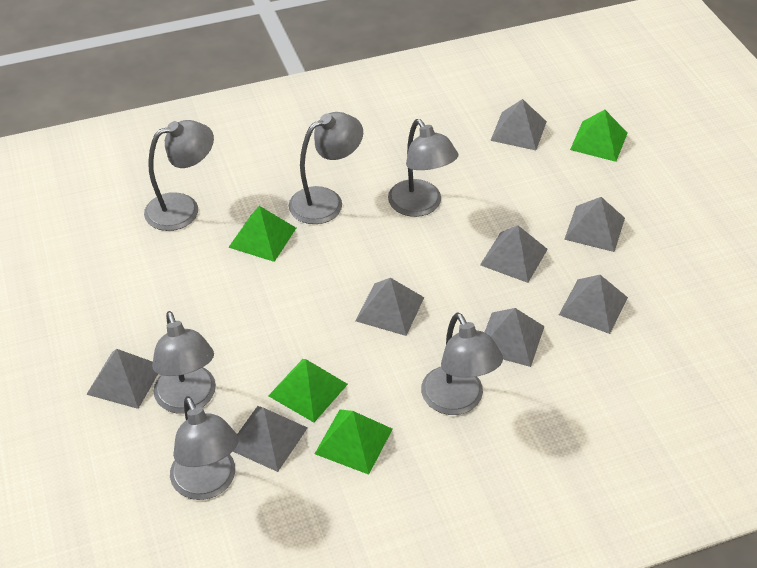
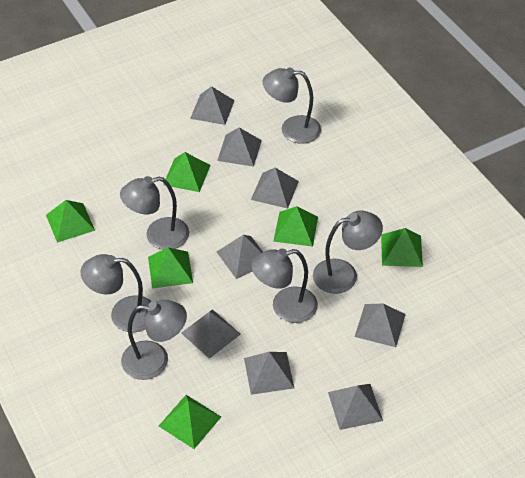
green pyramid: 4 -> 6

